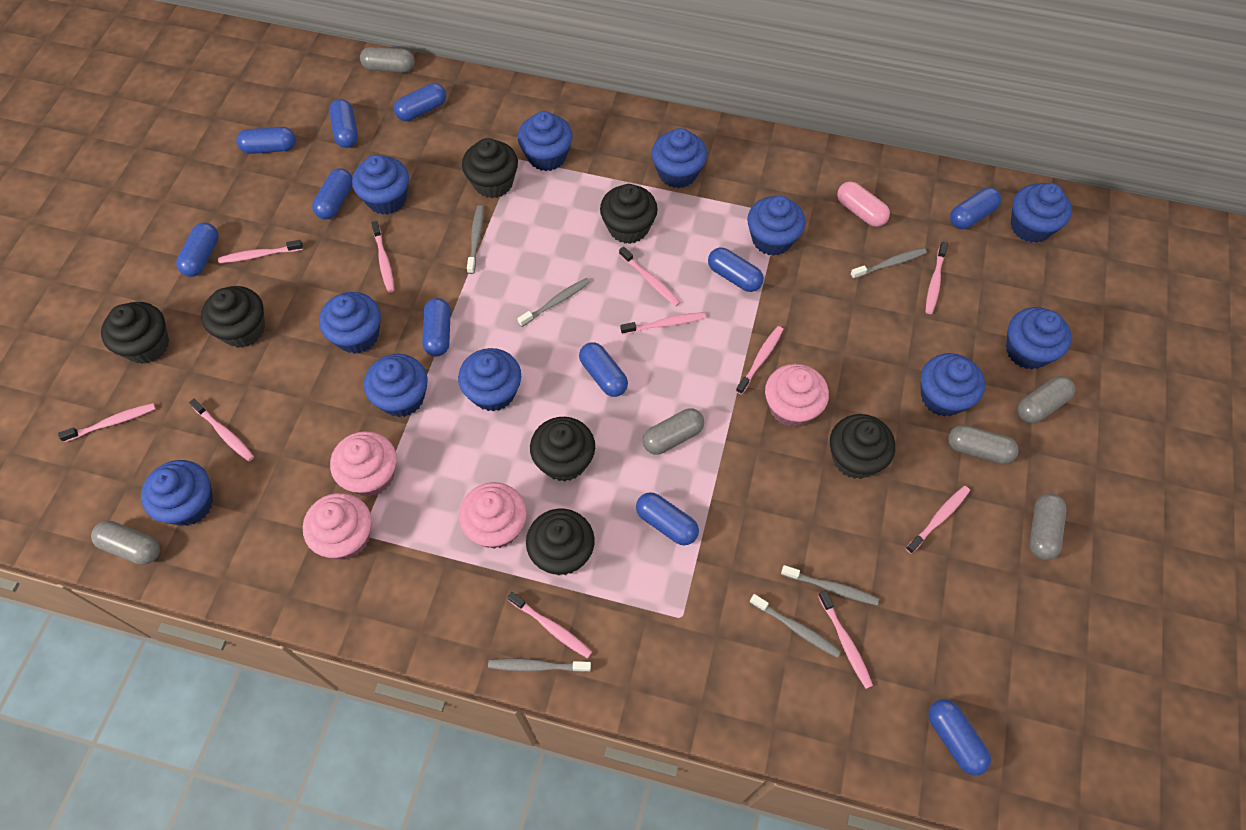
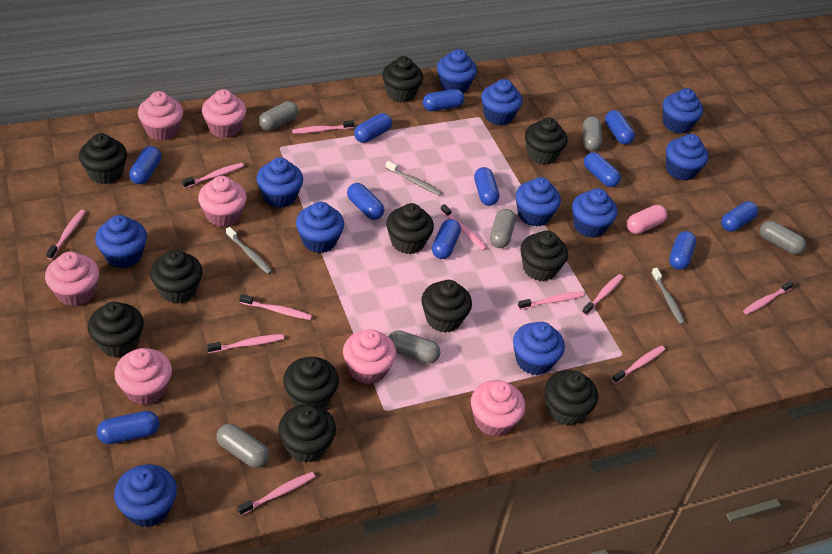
black cupcake: 7 -> 11
grey toothbrush: 6 -> 3
pink cupcake: 4 -> 7

